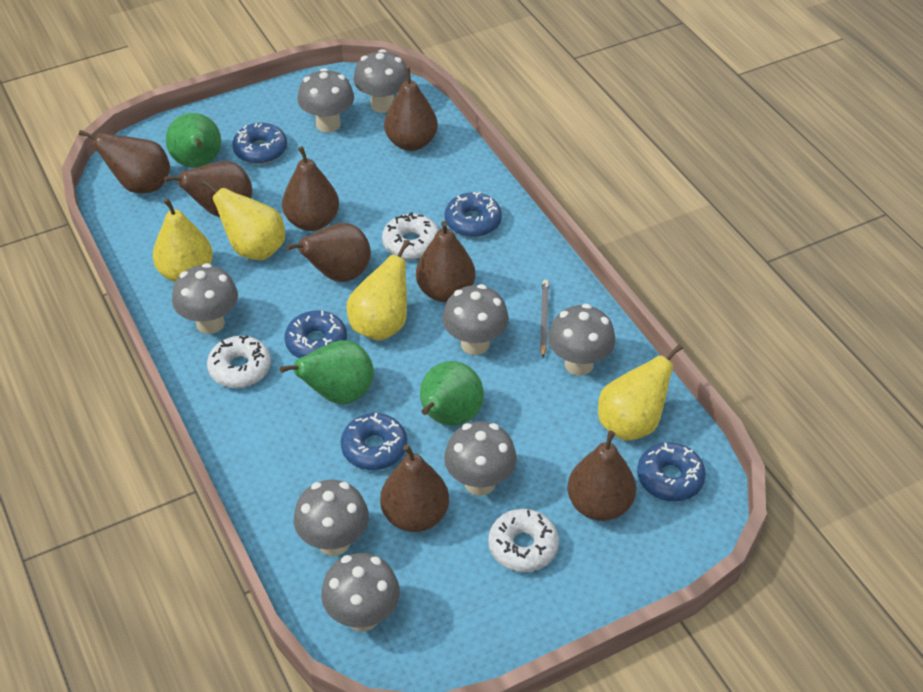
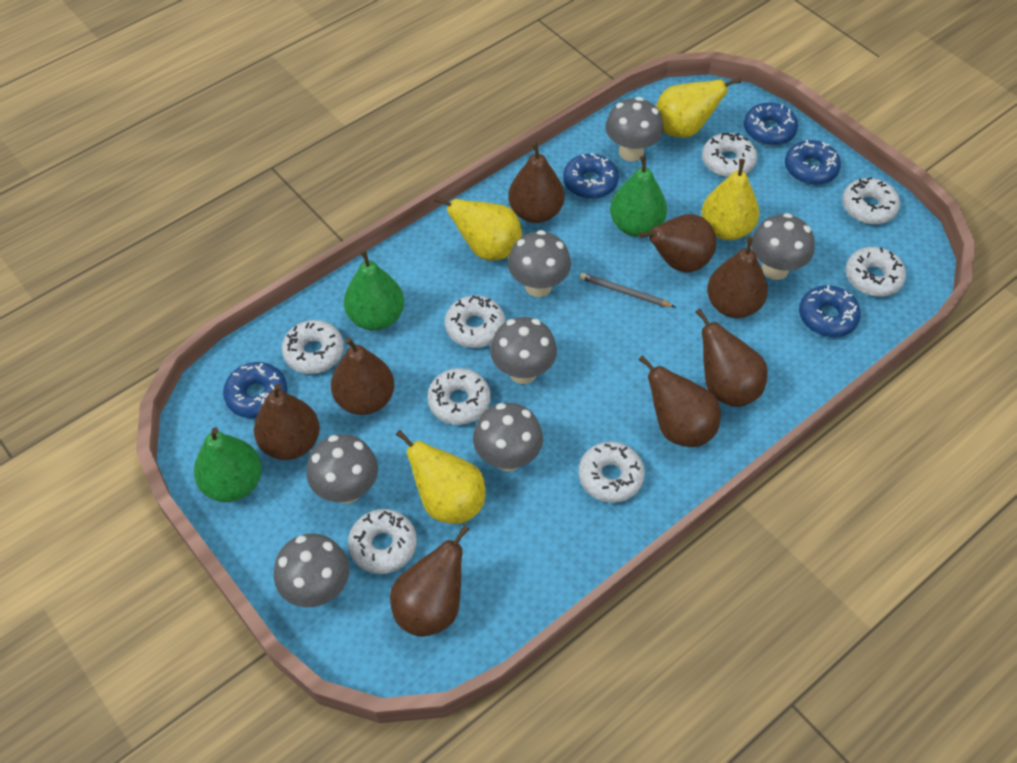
grey mushroom: 8 -> 7
white donut: 3 -> 8

